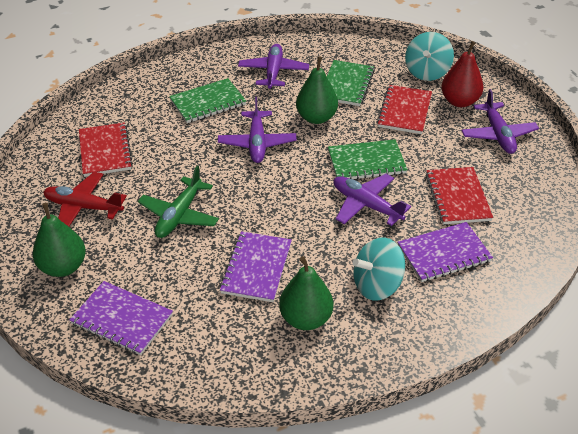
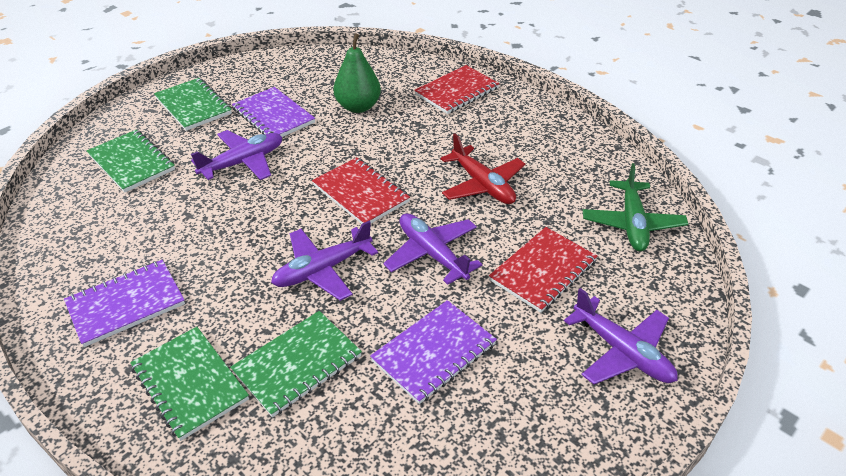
green notebook: 3 -> 4
green pear: 3 -> 1
red pear: 1 -> 0
turquoise spinning top: 2 -> 0

